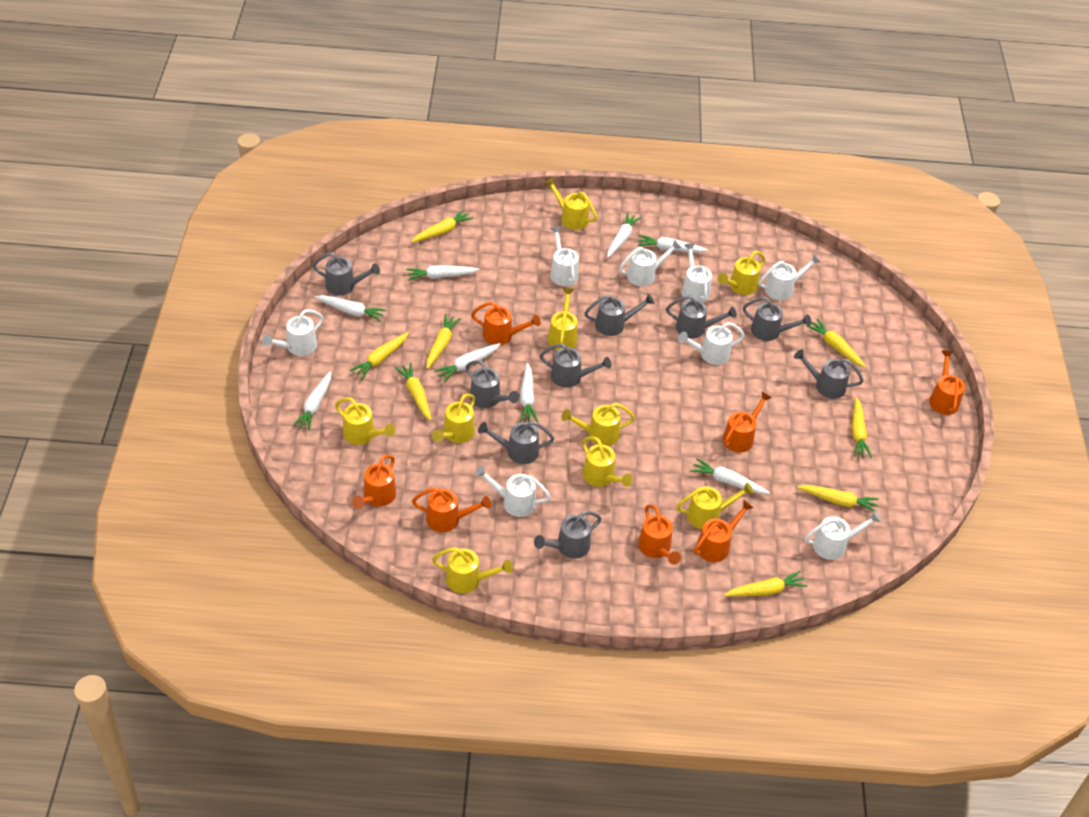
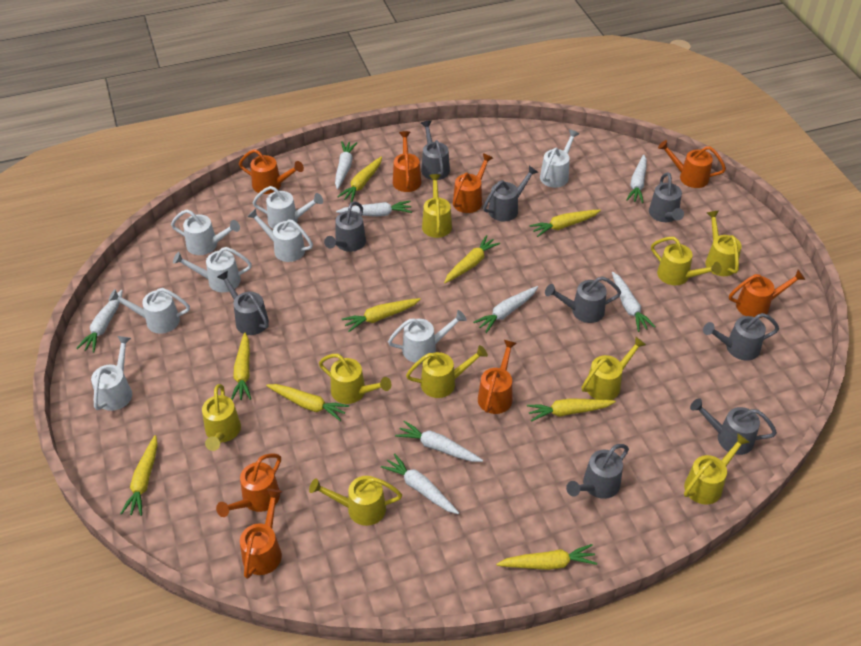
orange watering can: 7 -> 8
yellow carrot: 8 -> 9

